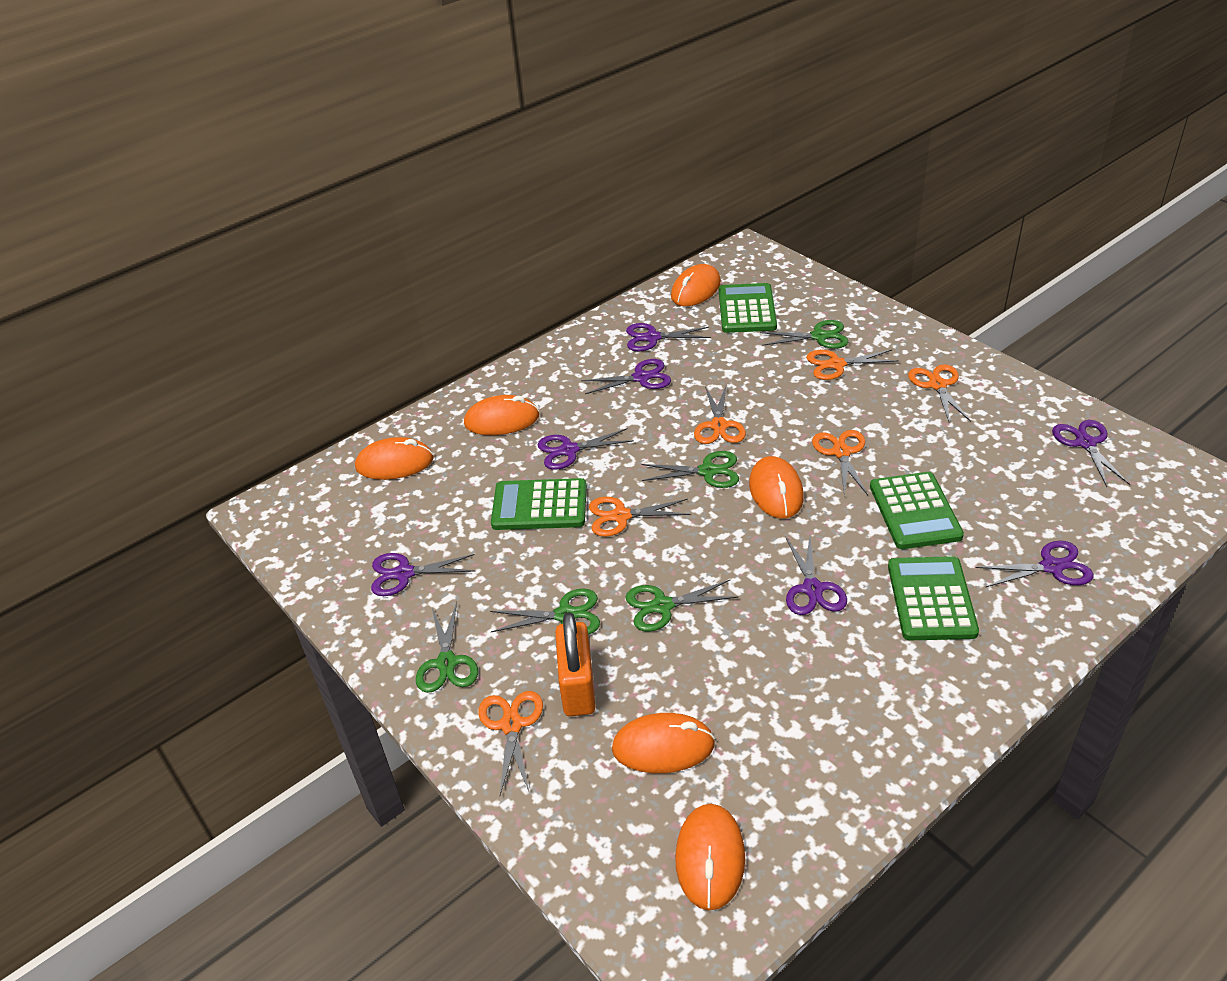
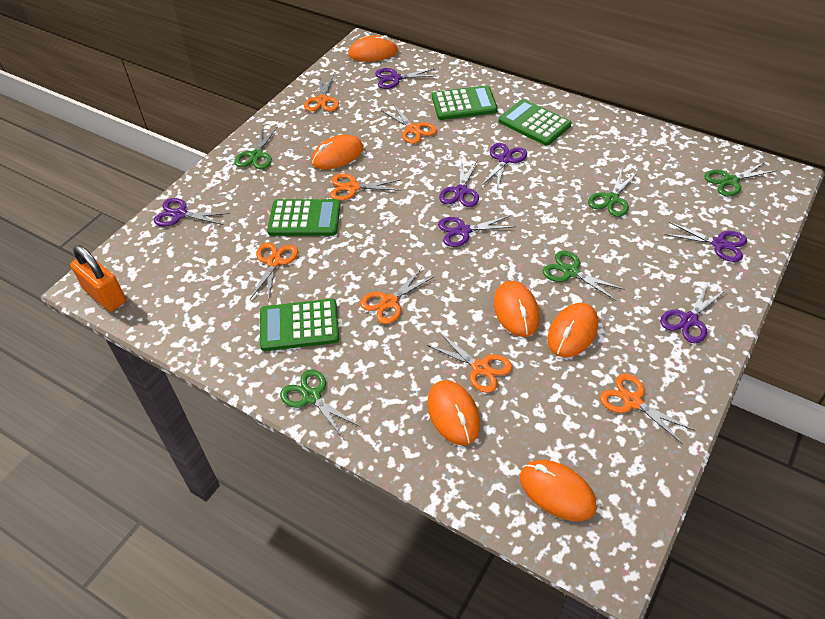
orange scissors: 6 -> 7

